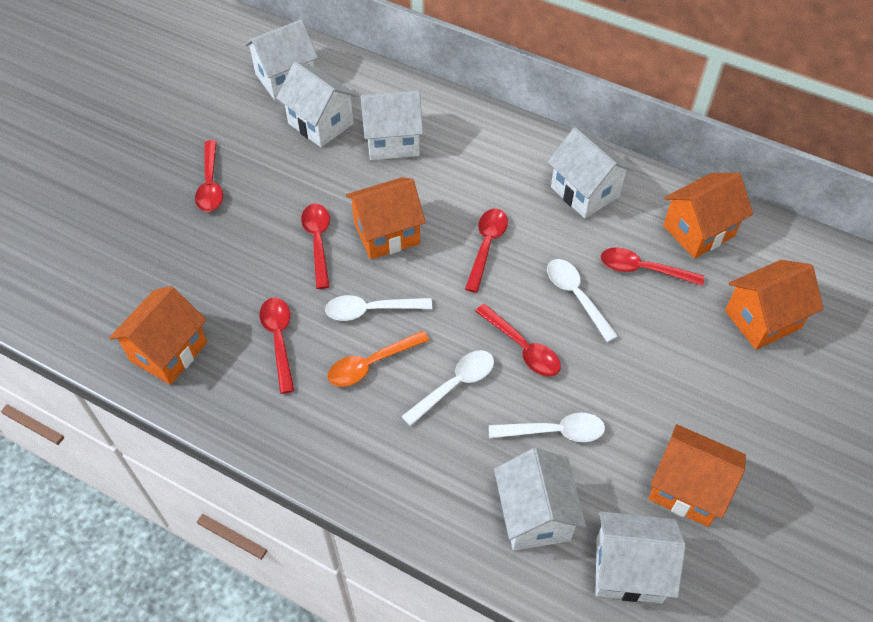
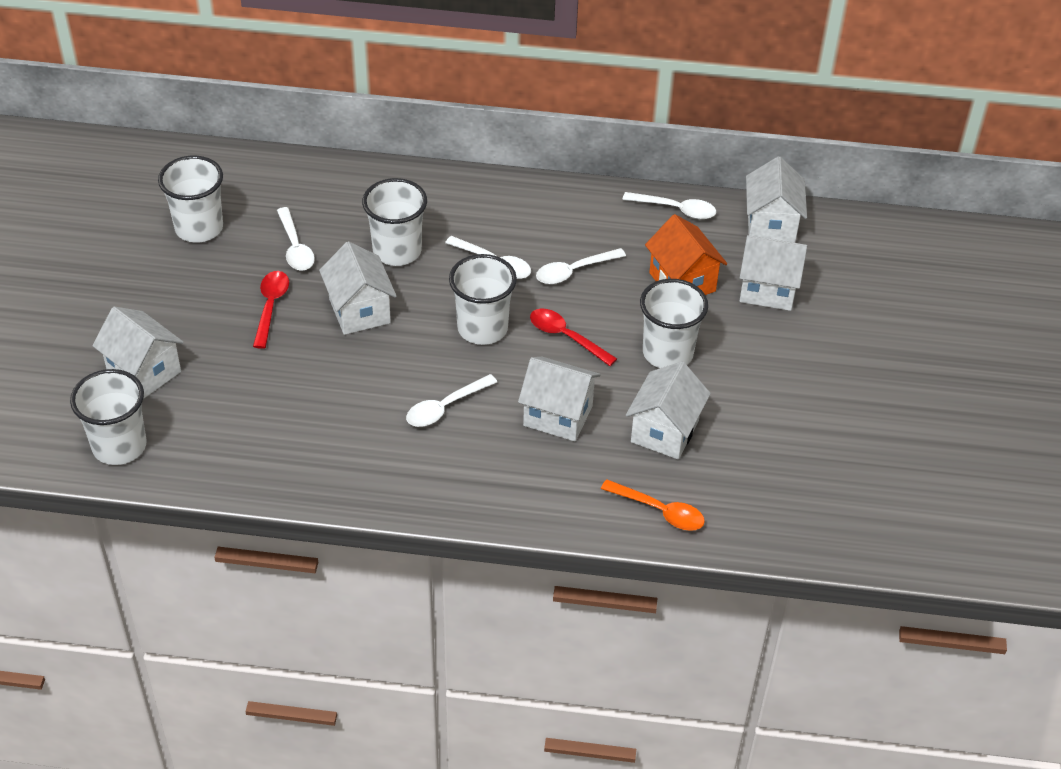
orange house: 5 -> 1
red spoon: 6 -> 2
white cup: 0 -> 5
white spoon: 4 -> 5

